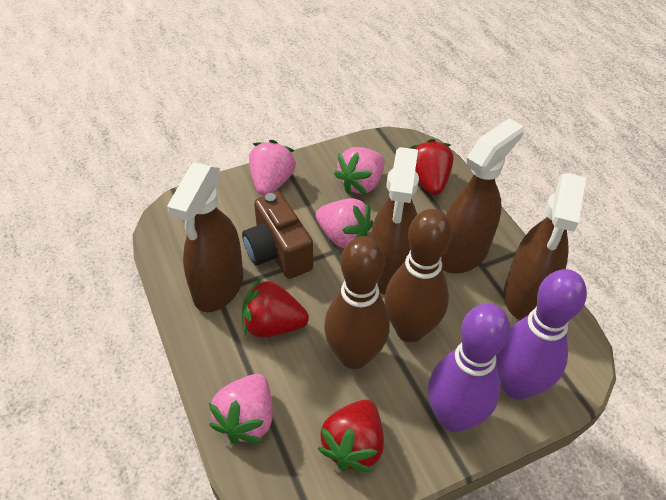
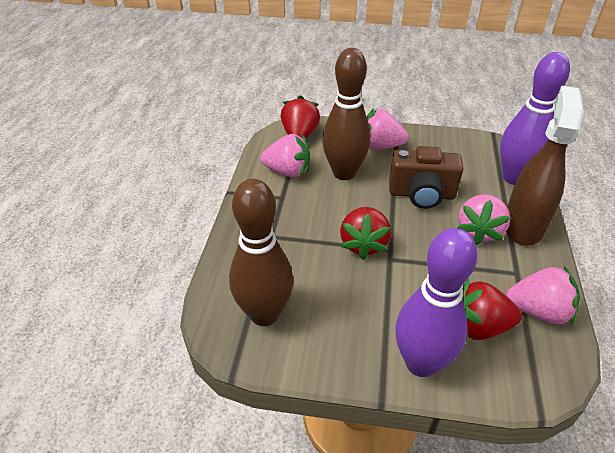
brown spray bottle: 4 -> 1

